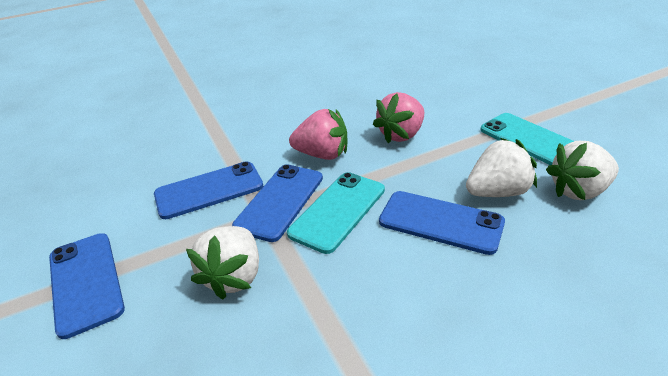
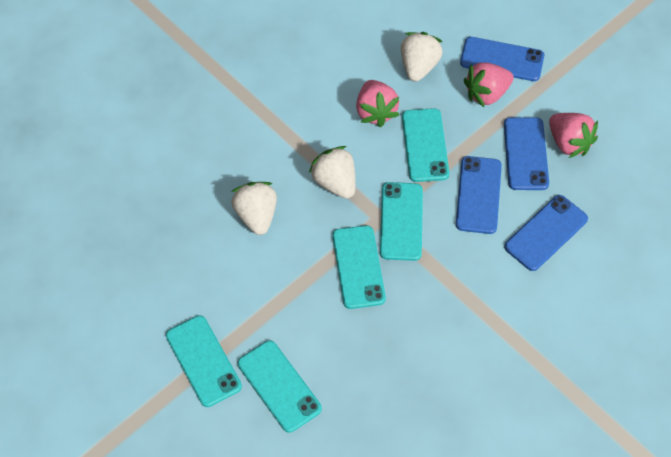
pink strawberry: 2 -> 3
turquoise phone: 2 -> 5

